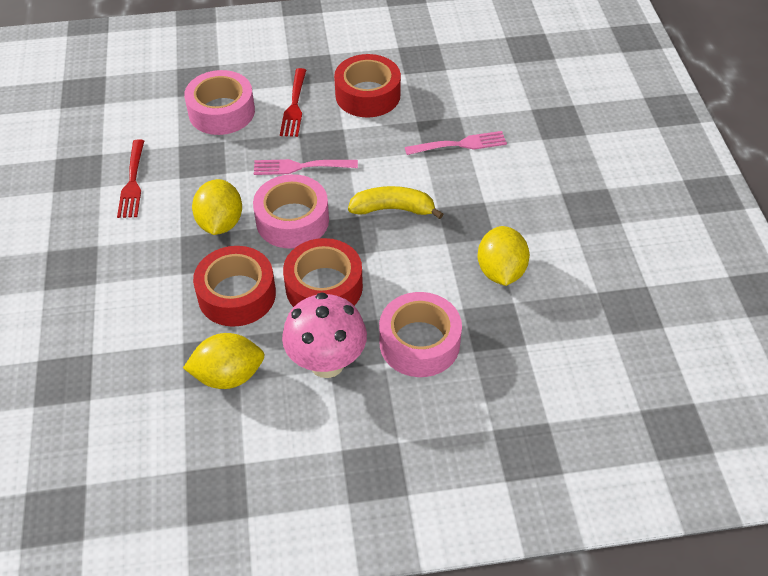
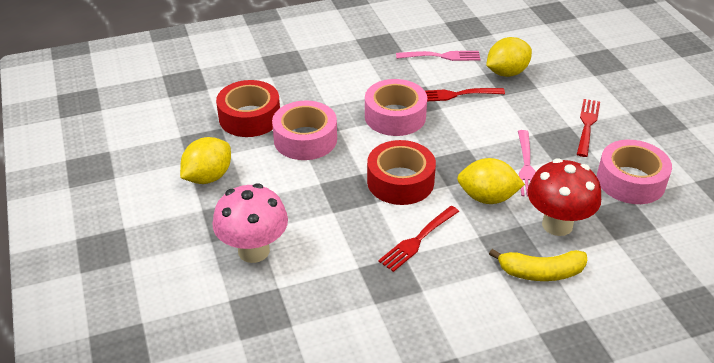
red fork: 2 -> 3
red mushroom: 0 -> 1
red tape: 3 -> 2

